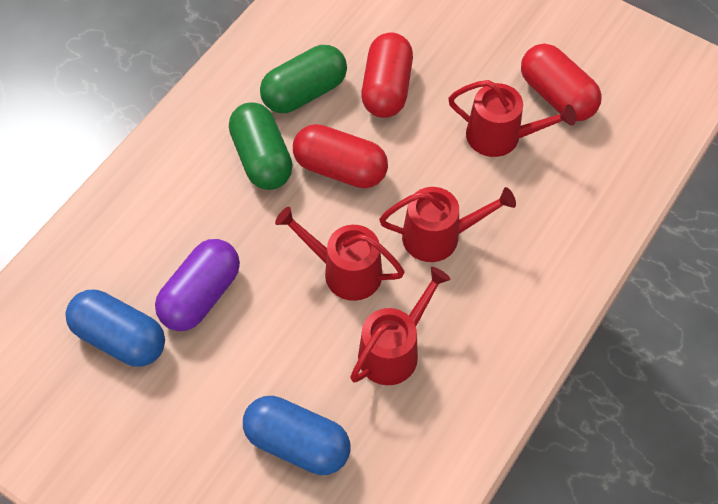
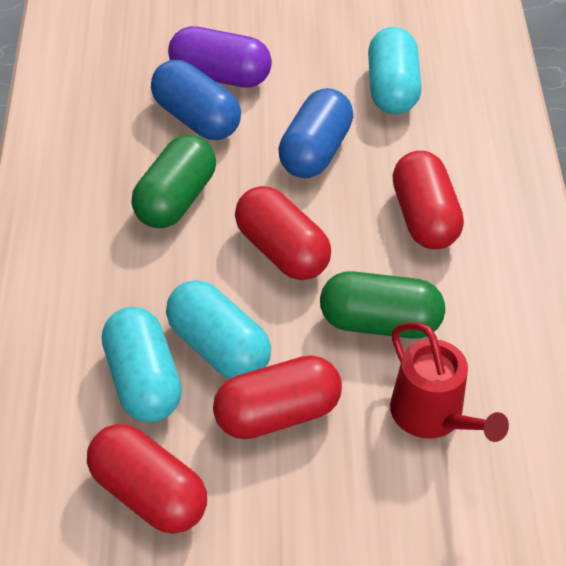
red capsule: 3 -> 4
red watering can: 4 -> 1
turquoise capsule: 0 -> 3

